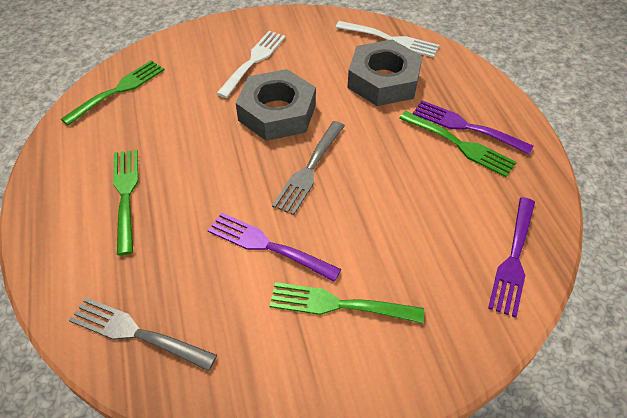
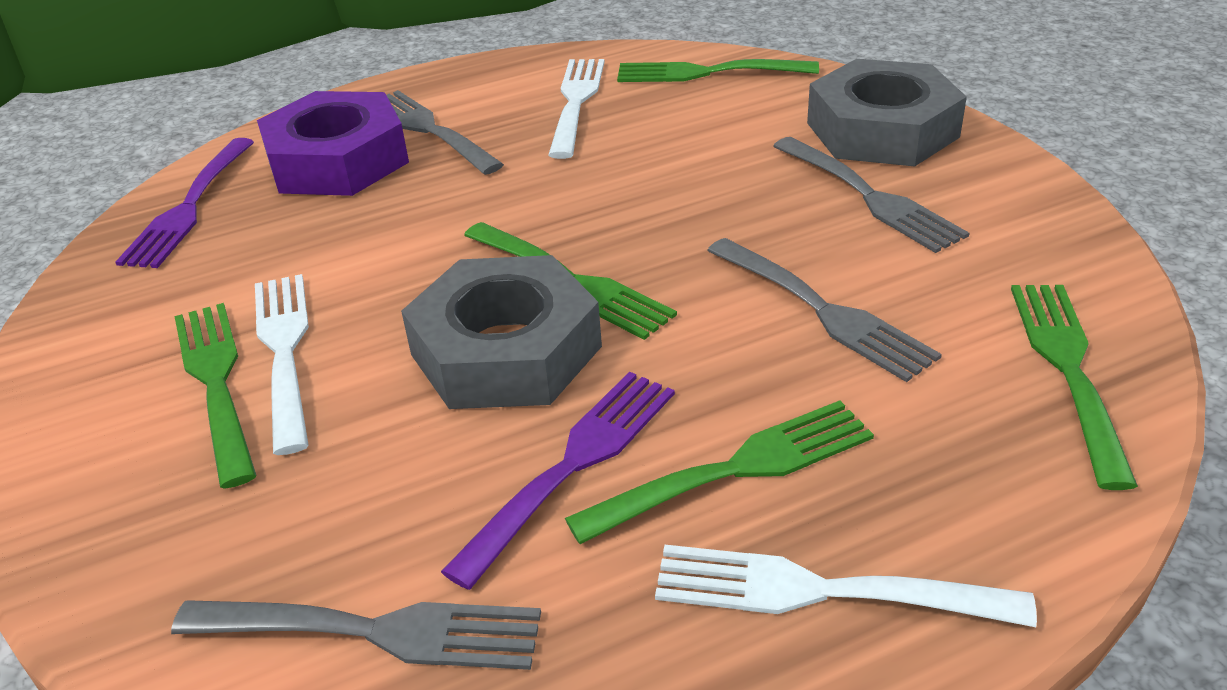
green fork: 4 -> 5
grey fork: 2 -> 4
purple fork: 3 -> 2
purple nut: 0 -> 1
white fork: 2 -> 3

